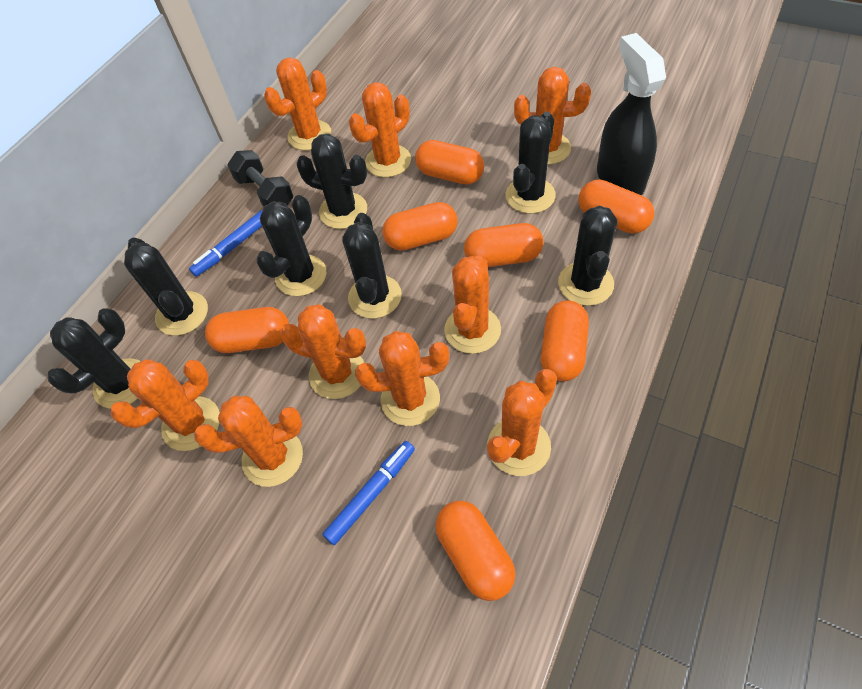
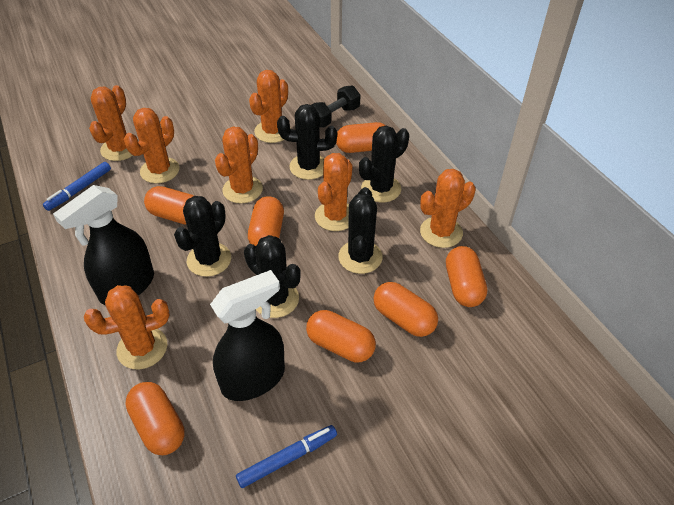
black cactus: 7 -> 5
black spray bottle: 1 -> 2
orange cactus: 9 -> 7

